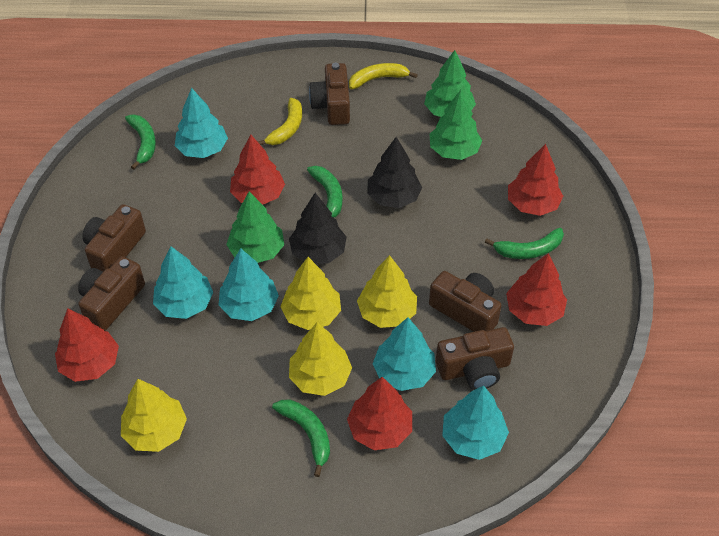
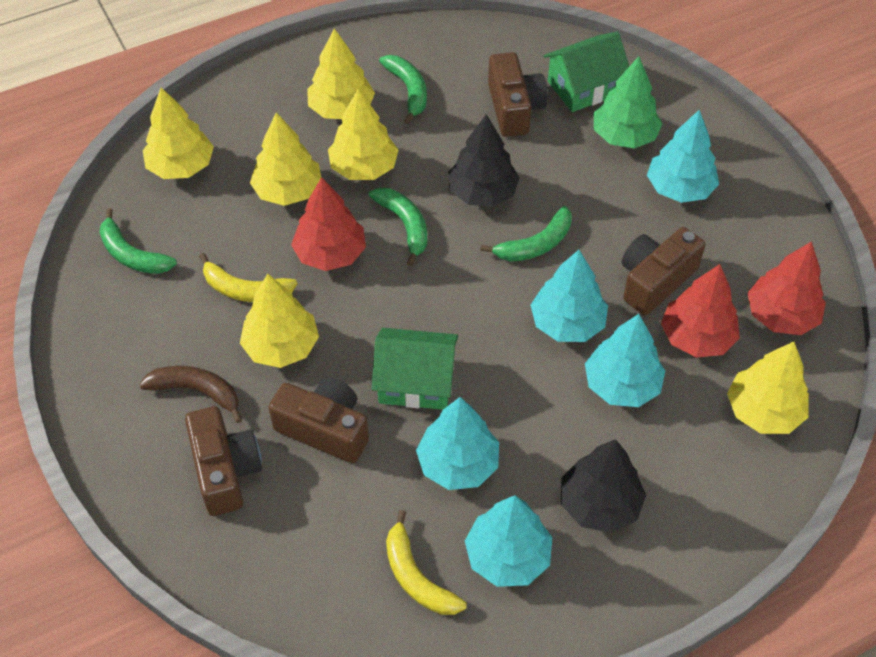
brown banana: 0 -> 1
brown camera: 5 -> 4
green house: 0 -> 2
green tree: 3 -> 1
red tree: 5 -> 3
yellow tree: 4 -> 6

